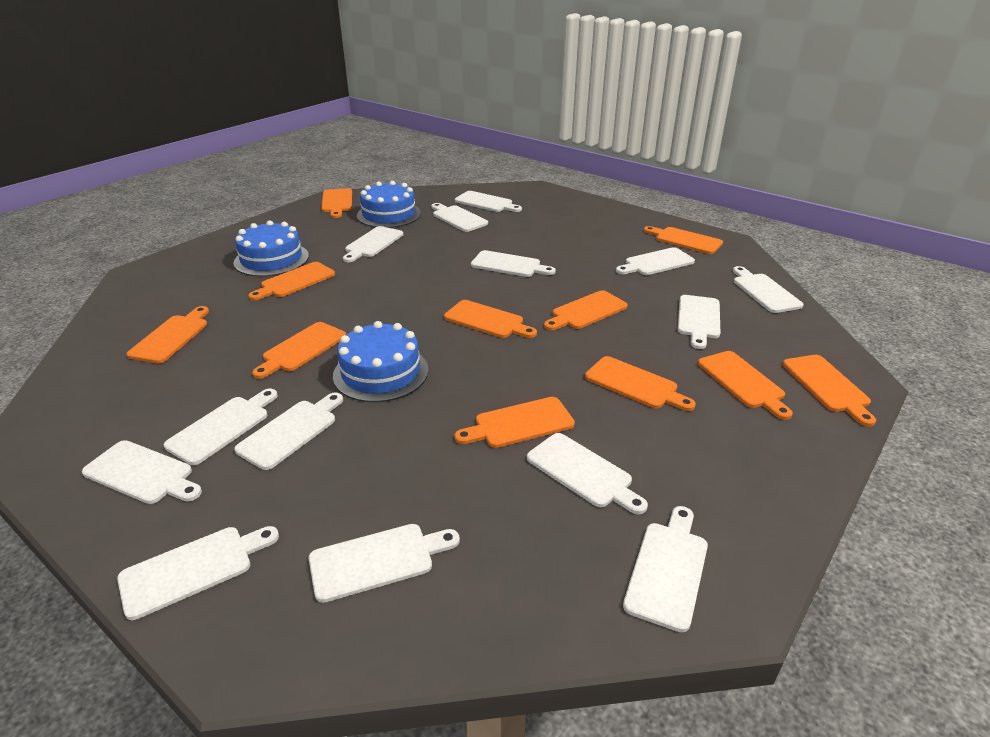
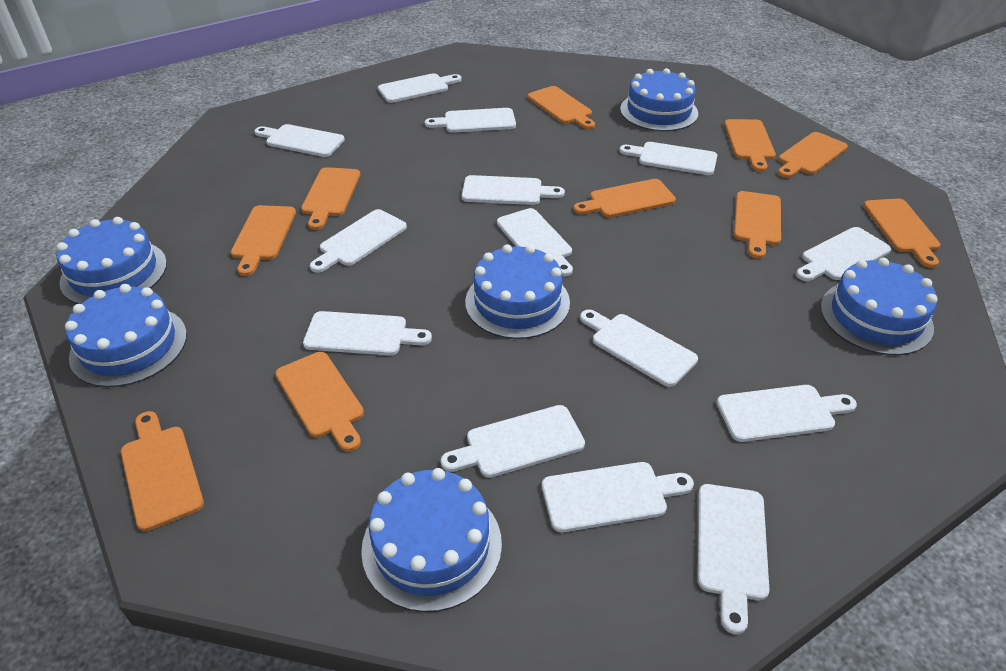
blue cake: 3 -> 6
orange cutting board: 11 -> 10

